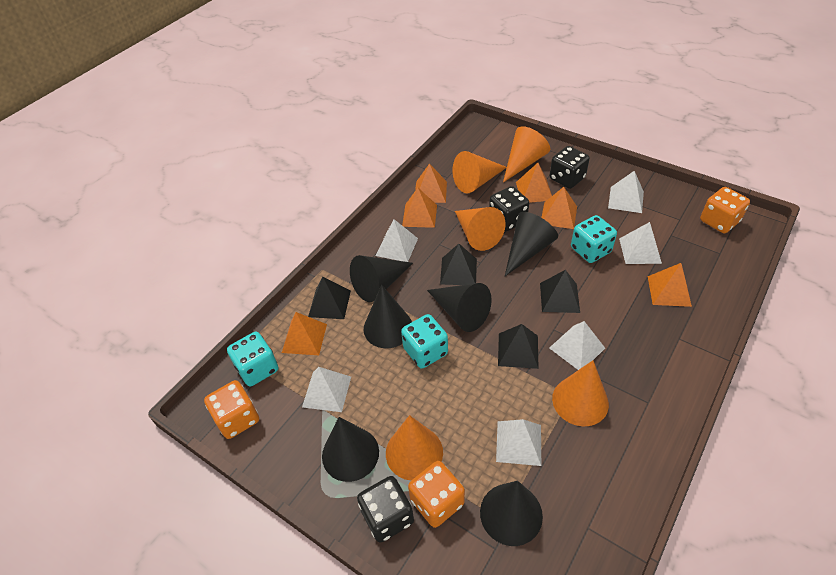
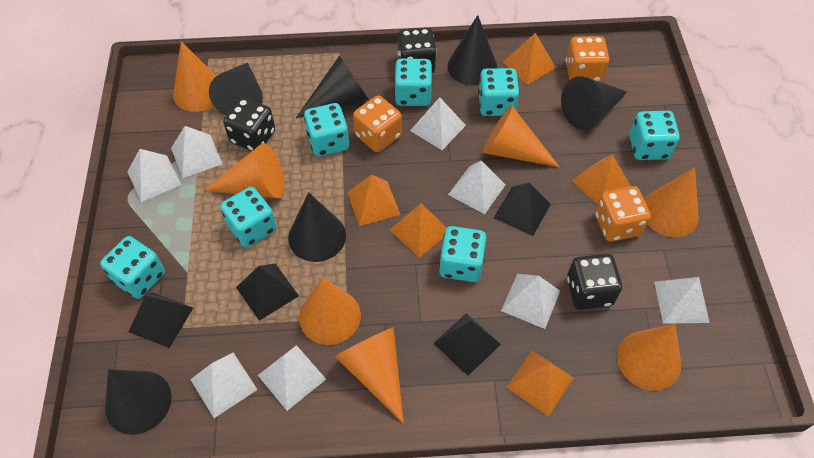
orange cone: 5 -> 7
orange pyramid: 6 -> 5
turquoise dice: 3 -> 7
white pyramid: 6 -> 8

